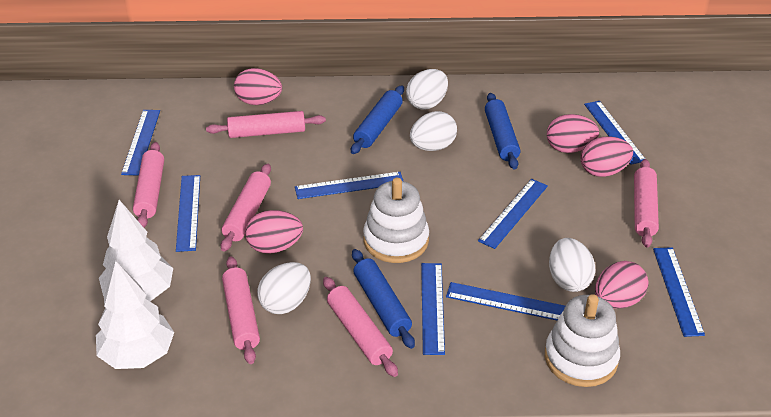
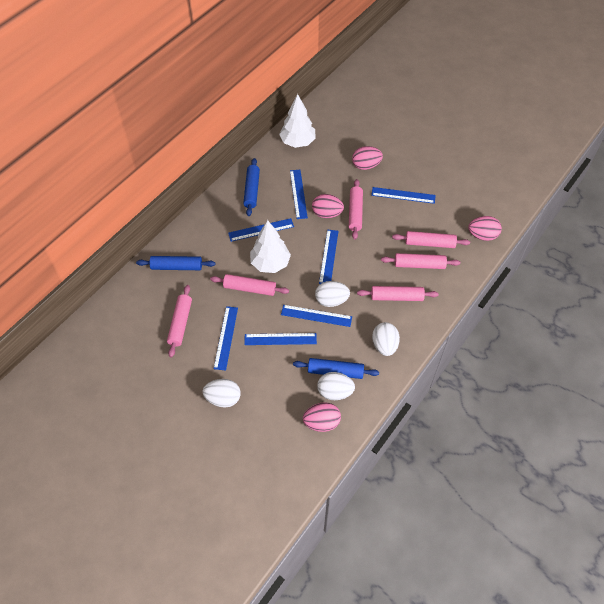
blue ruler: 8 -> 7
pink egg: 5 -> 4
white stacking toy: 2 -> 0

